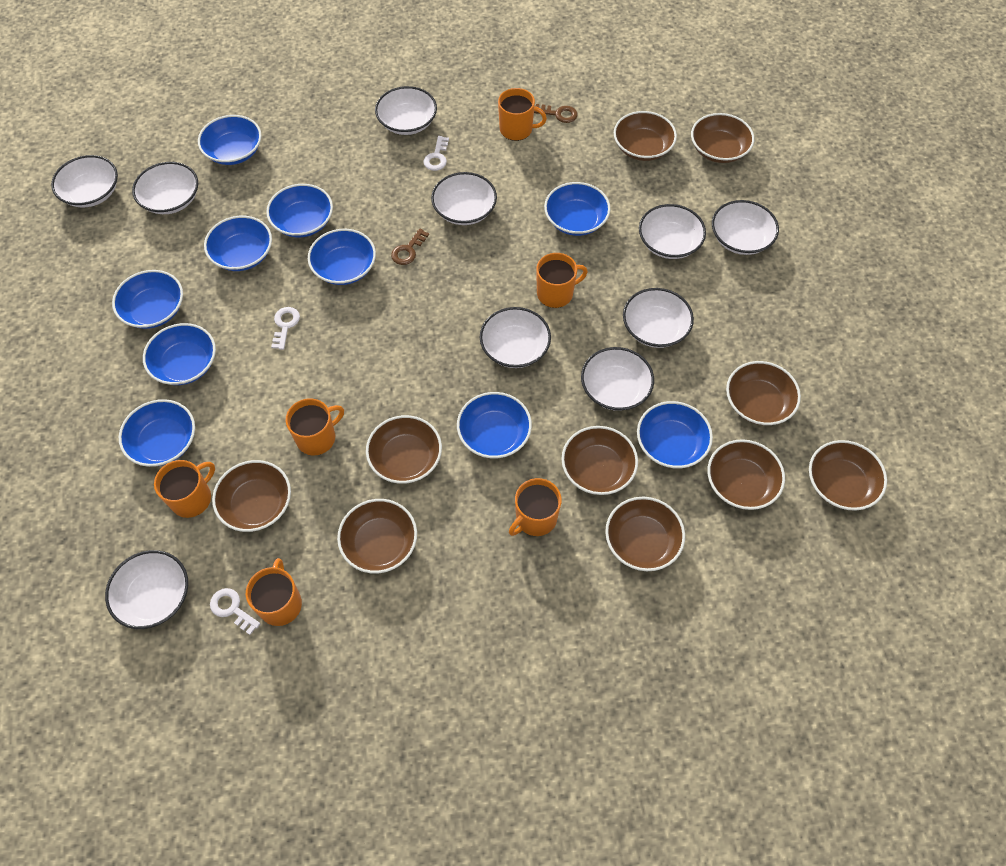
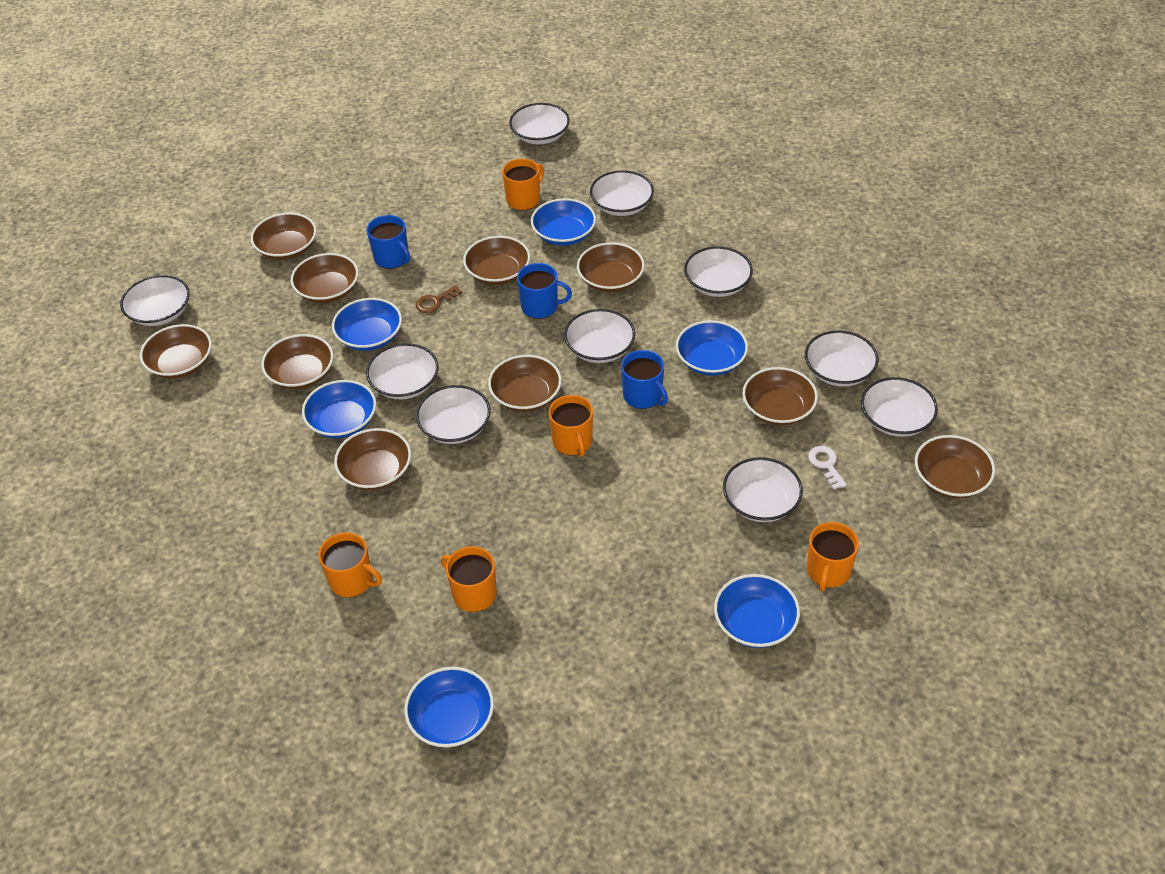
blue bowl: 10 -> 6
blue mug: 0 -> 3
brown key: 2 -> 1
orange mug: 6 -> 5
white key: 3 -> 1

